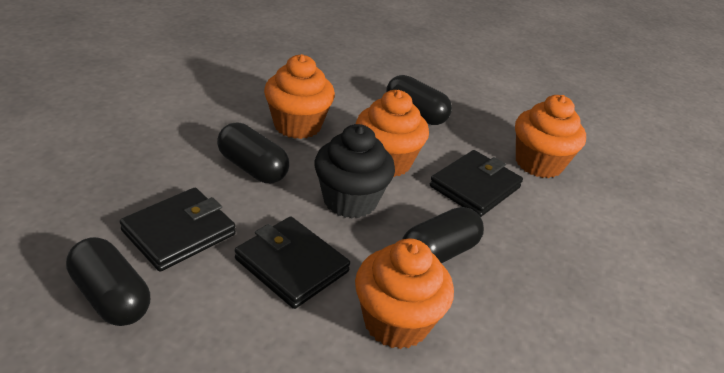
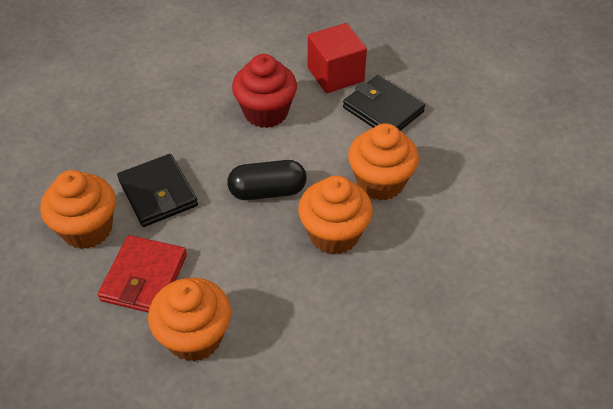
black capsule: 4 -> 1
black cupcake: 1 -> 0
black wallet: 3 -> 2
red cube: 0 -> 1
red cupcake: 0 -> 1
red wallet: 0 -> 1

